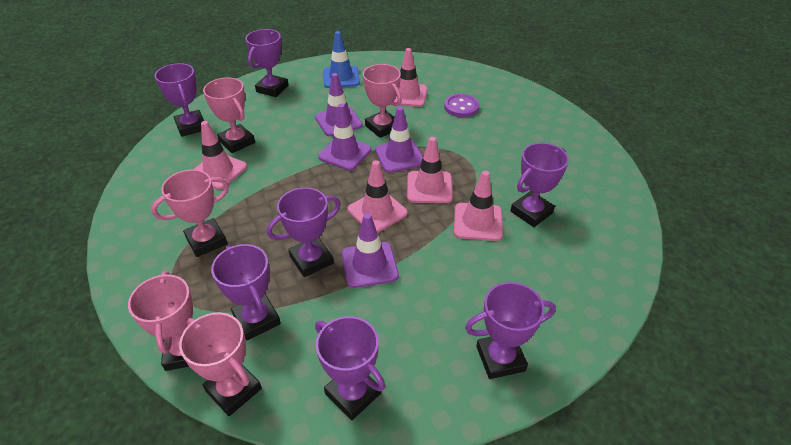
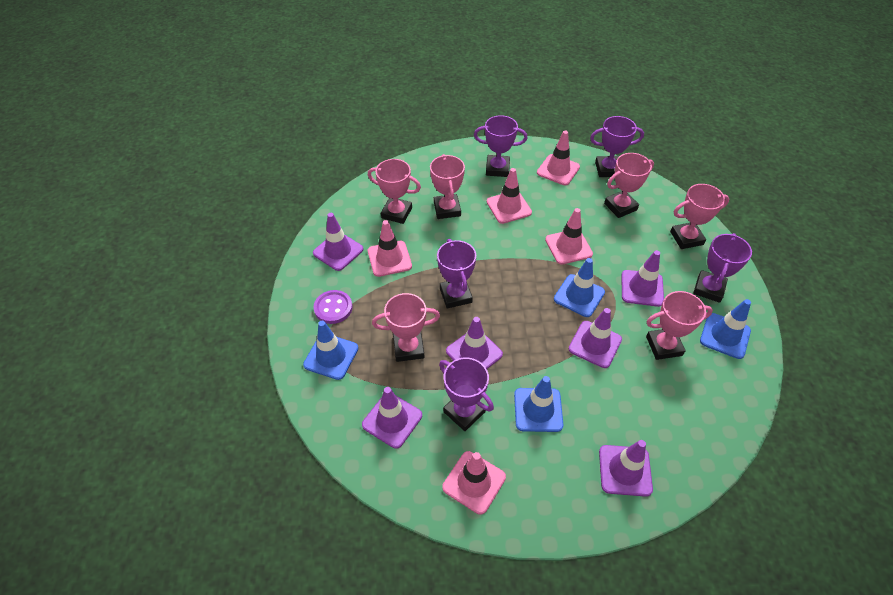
blue traffic cone: 1 -> 4
pink trophy: 5 -> 6
purple traffic cone: 4 -> 6
purple trophy: 7 -> 5

